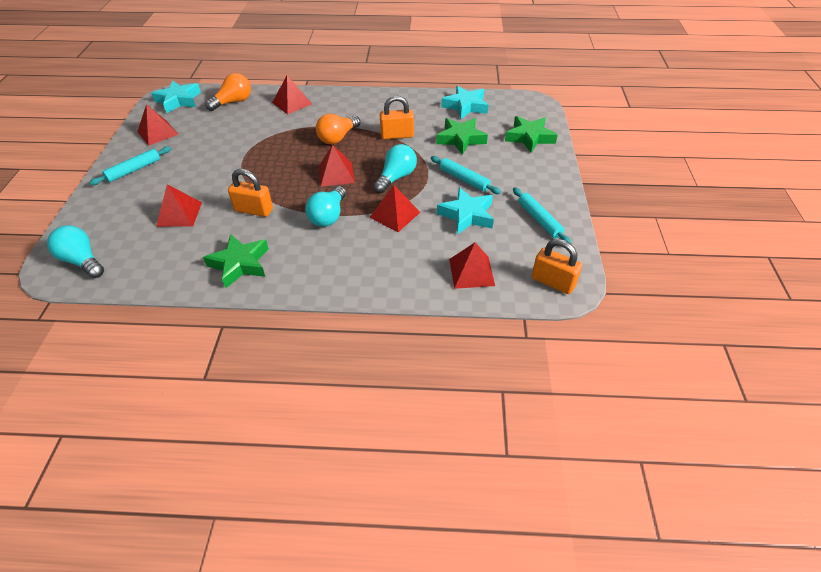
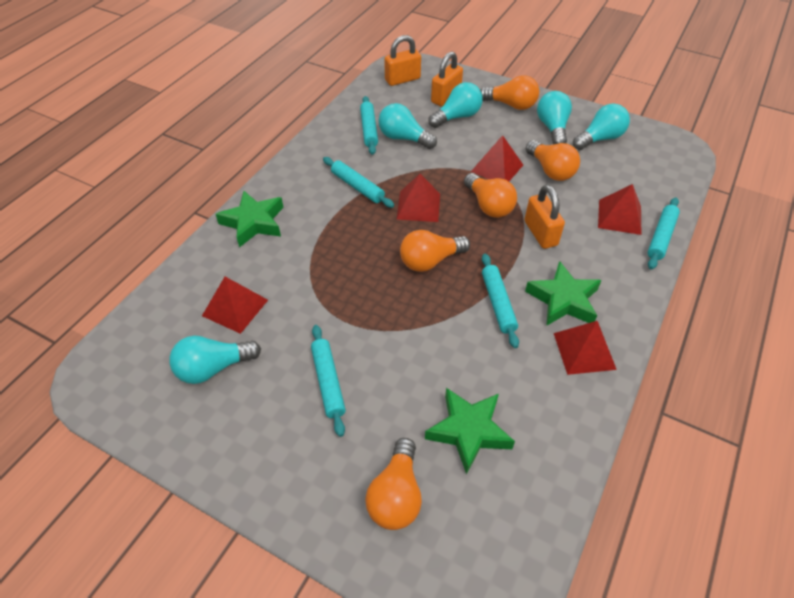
orange light bulb: 2 -> 5
red pyramid: 6 -> 5
turquoise light bulb: 3 -> 5
turquoise rolling pin: 3 -> 5
turquoise star: 3 -> 0

